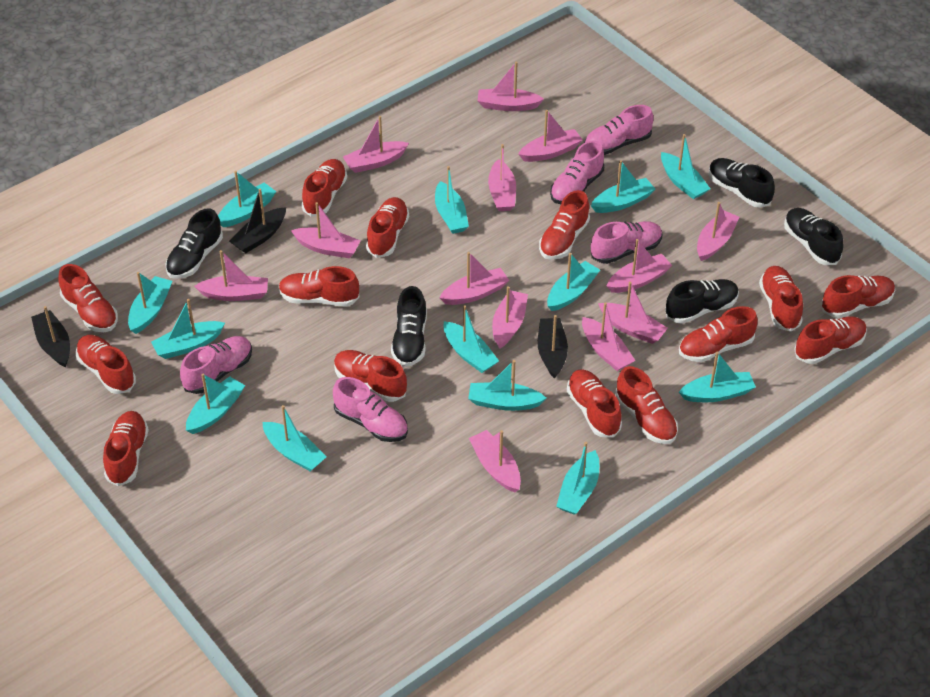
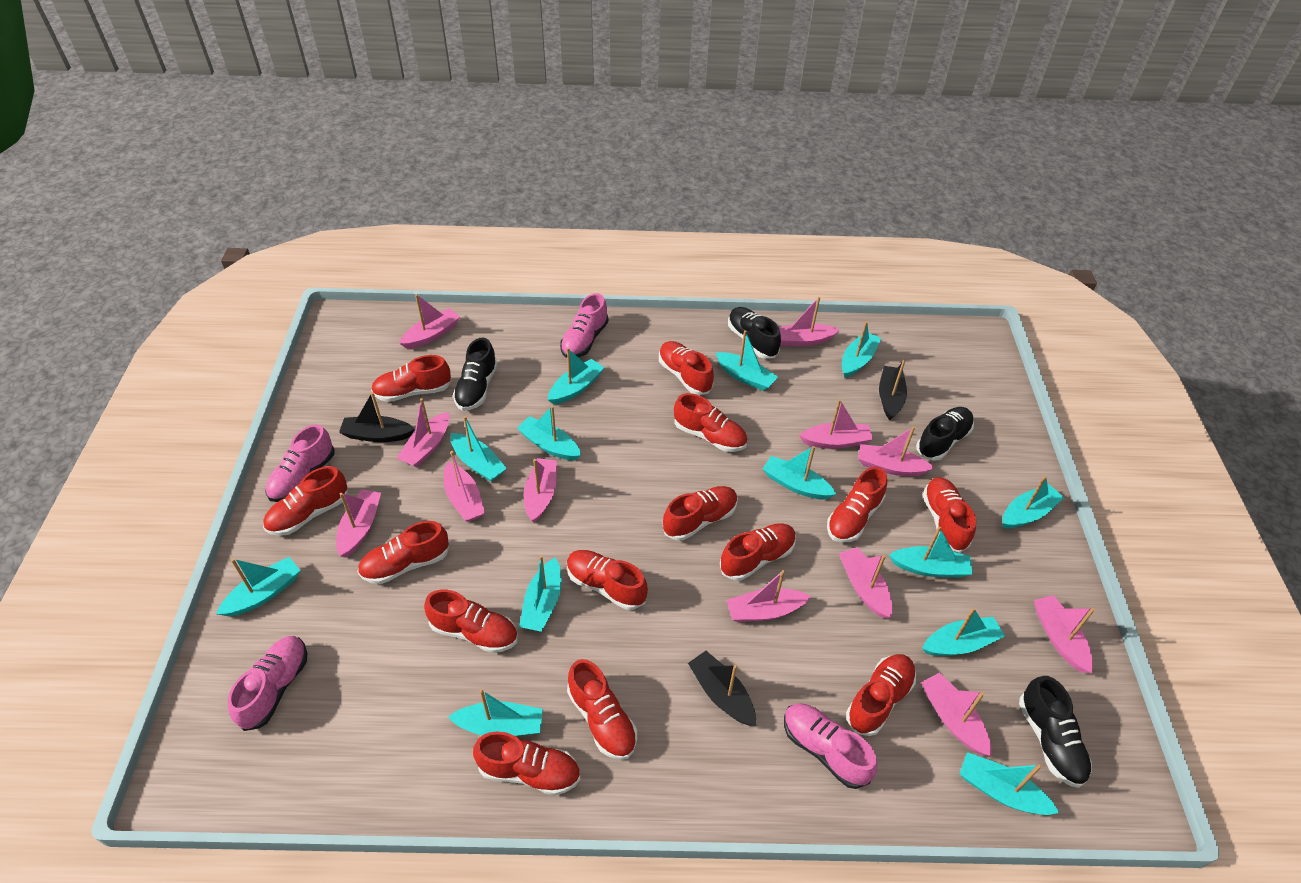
black shoe: 5 -> 4
pink boat: 13 -> 12
pink shoe: 5 -> 4

